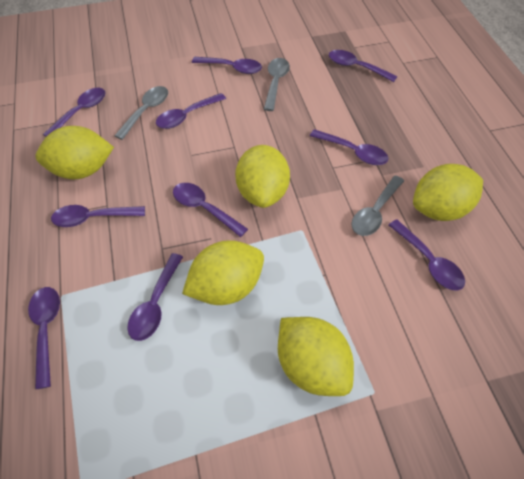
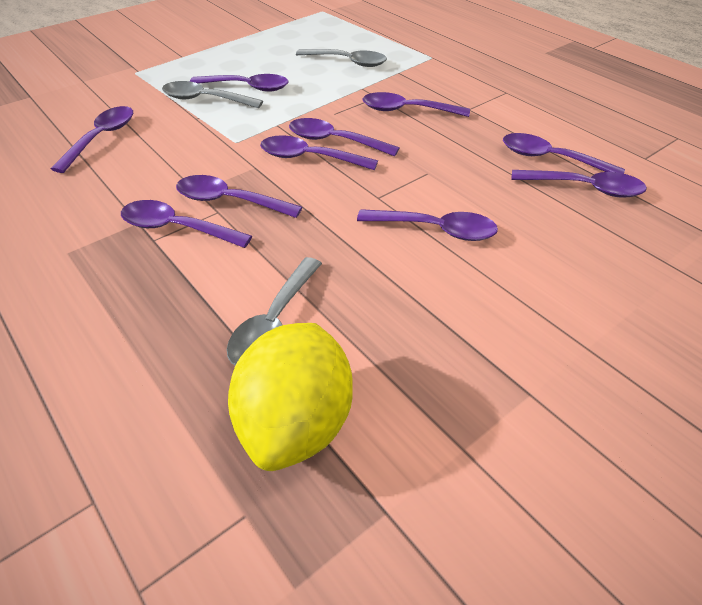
yellow lemon: 5 -> 1

